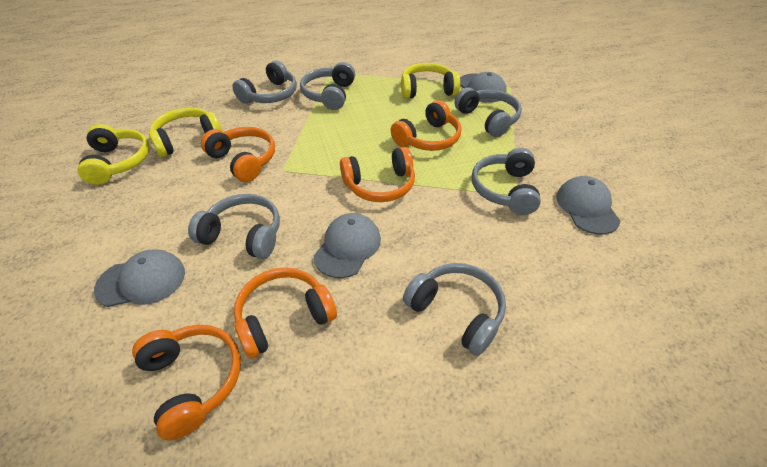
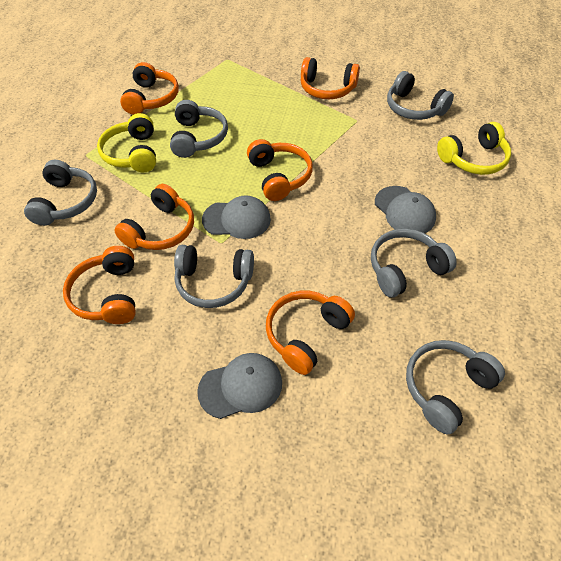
grey cap: 4 -> 3
orange headphones: 5 -> 6
yellow headphones: 3 -> 2

